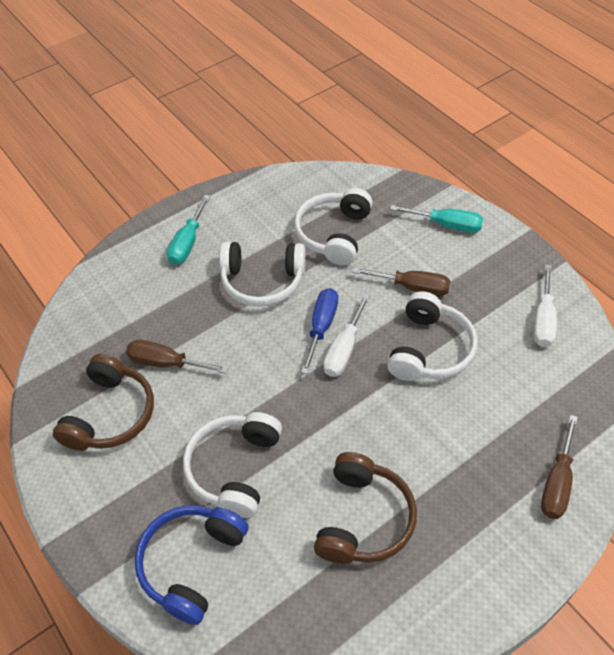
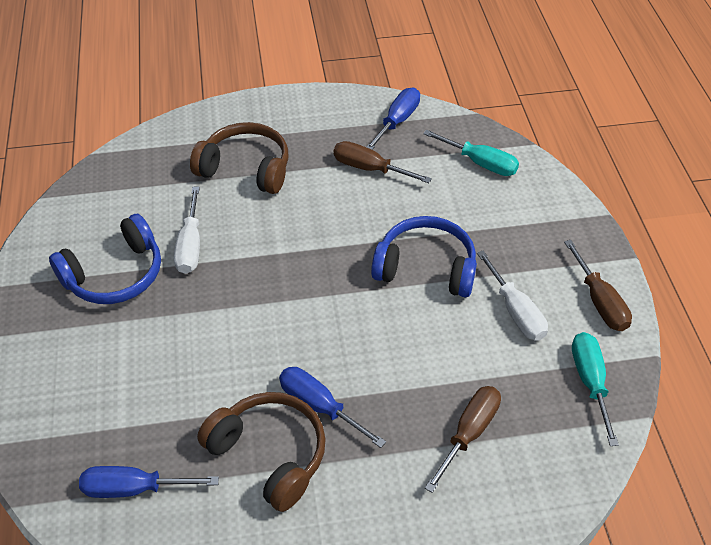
blue headphones: 1 -> 2
blue screwdriver: 1 -> 3
white headphones: 4 -> 0

